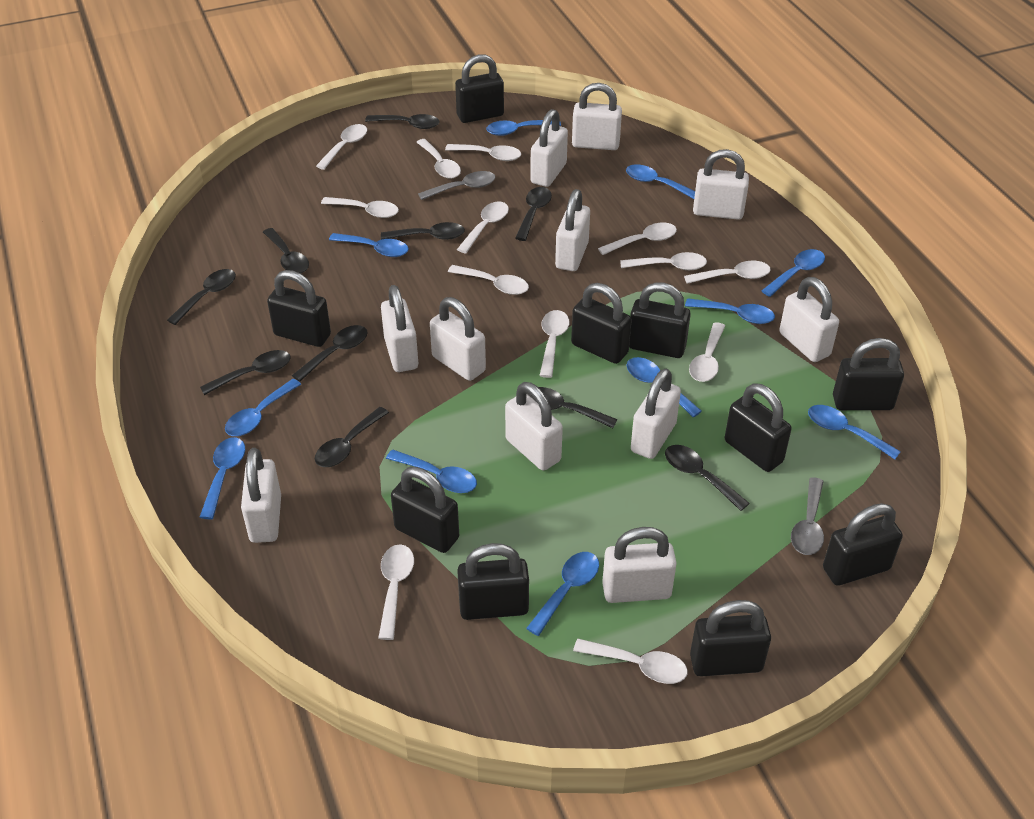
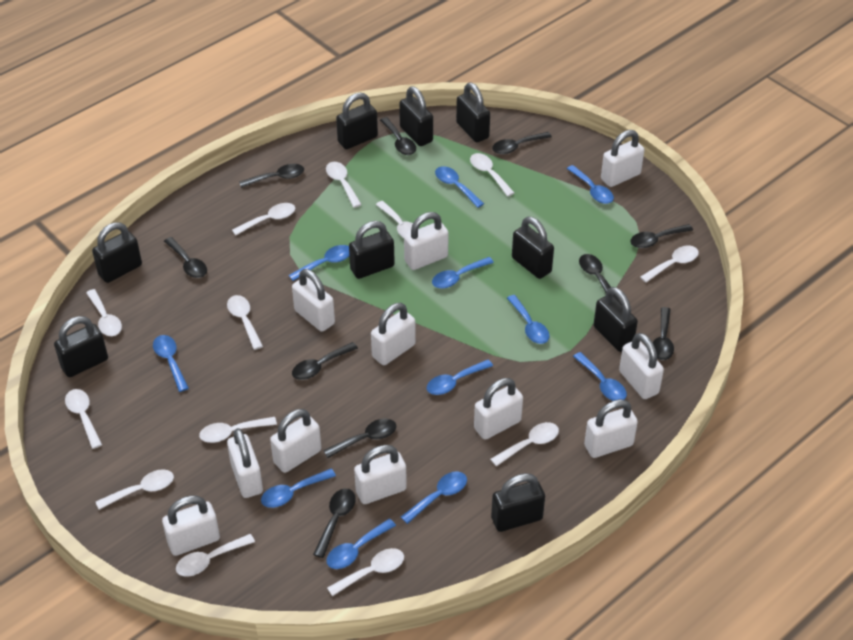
black padlock: 10 -> 9
grey spoon: 2 -> 0

